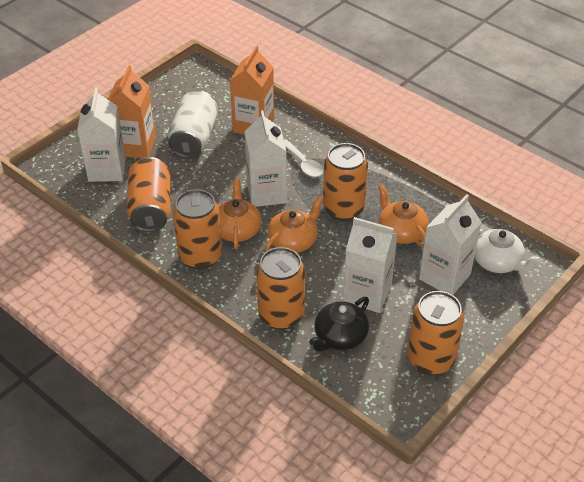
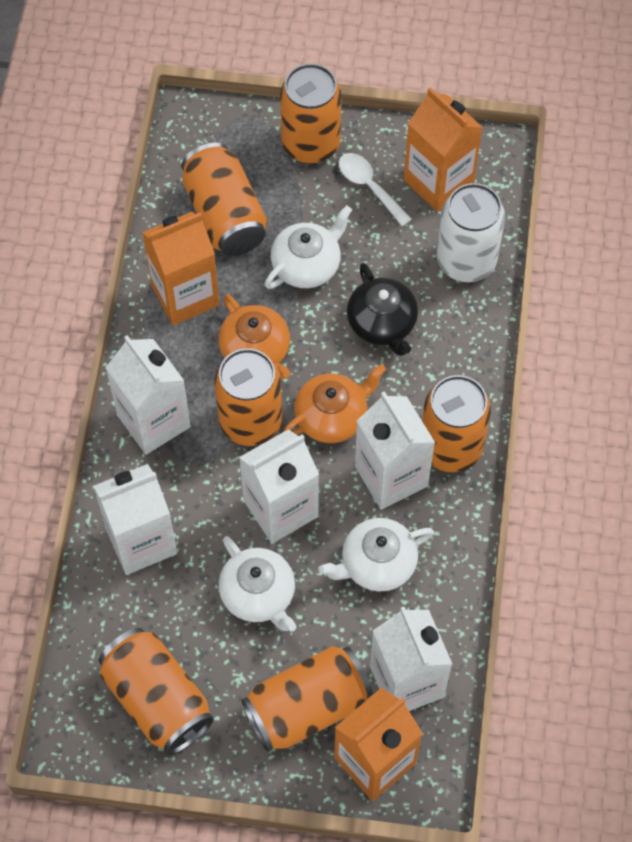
orange can: 5 -> 6
orange carton: 2 -> 3
orange teapot: 3 -> 2
white carton: 4 -> 5
white teapot: 1 -> 3

